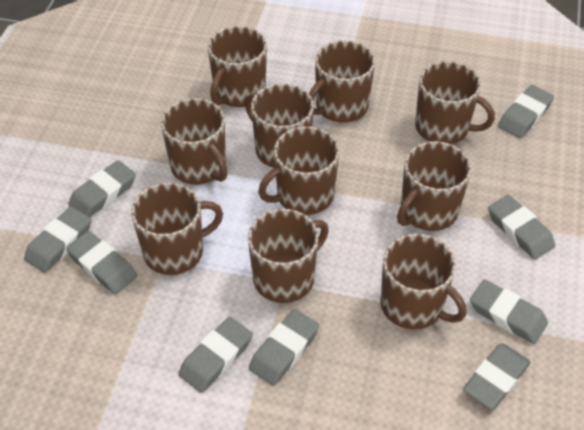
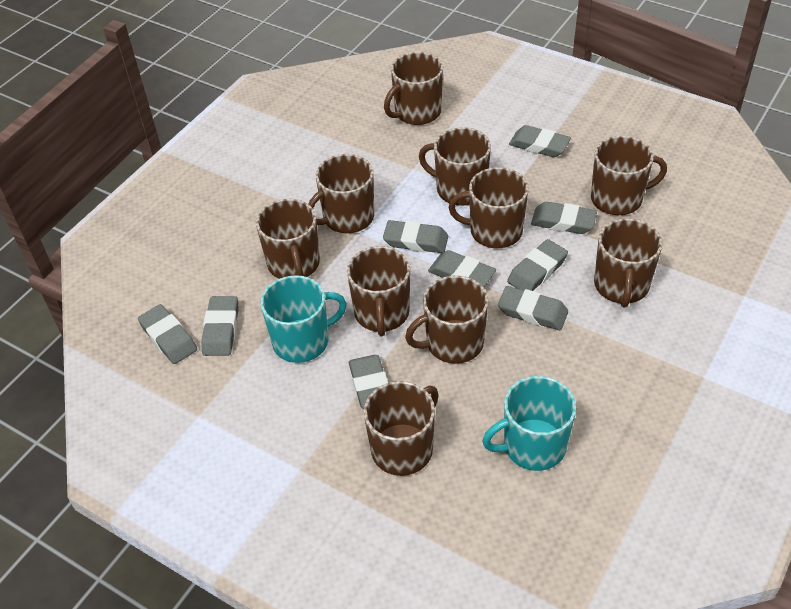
turquoise mug: 0 -> 2

